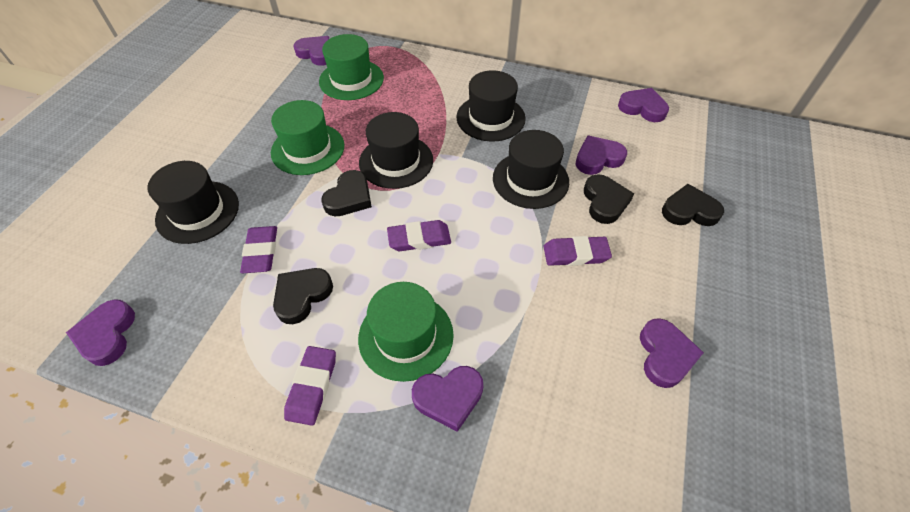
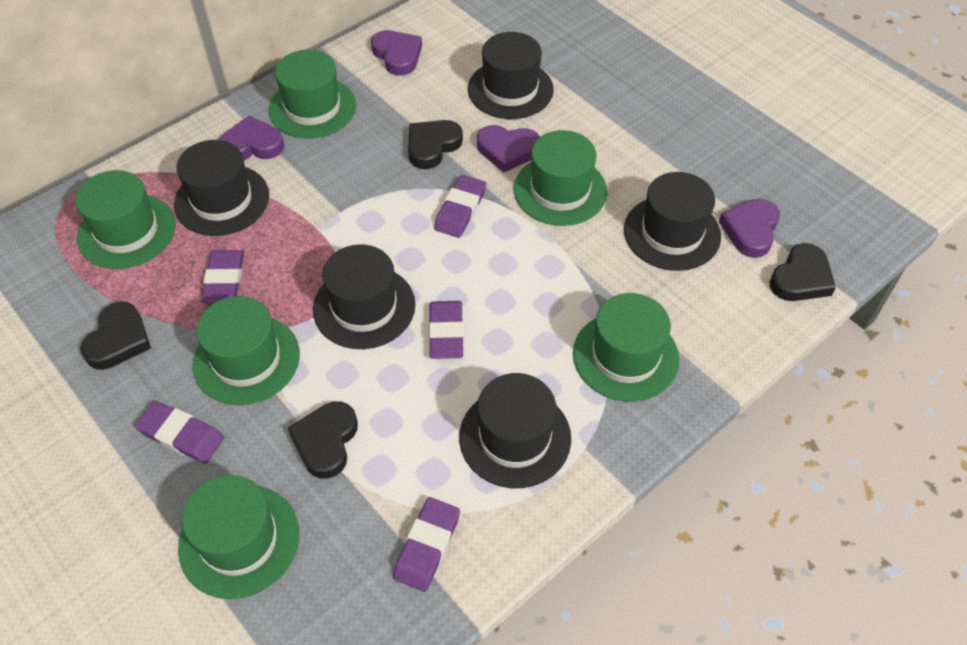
black hat: 4 -> 5
green hat: 3 -> 6
purple eraser: 4 -> 5
purple heart: 6 -> 4

